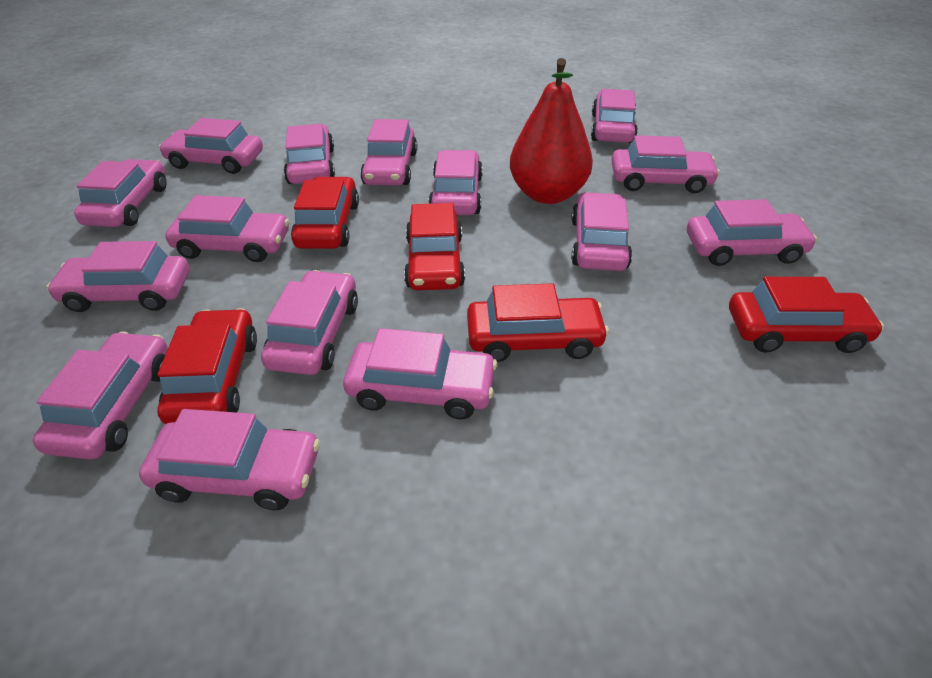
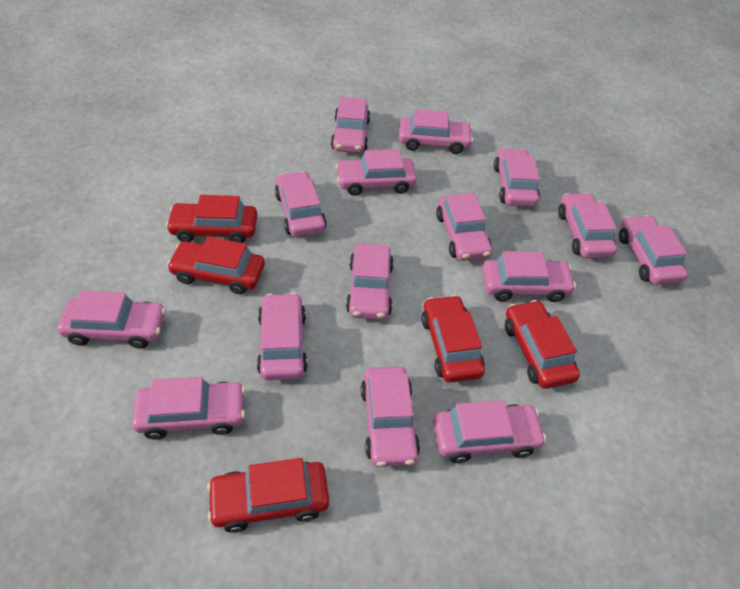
red pear: 1 -> 0

